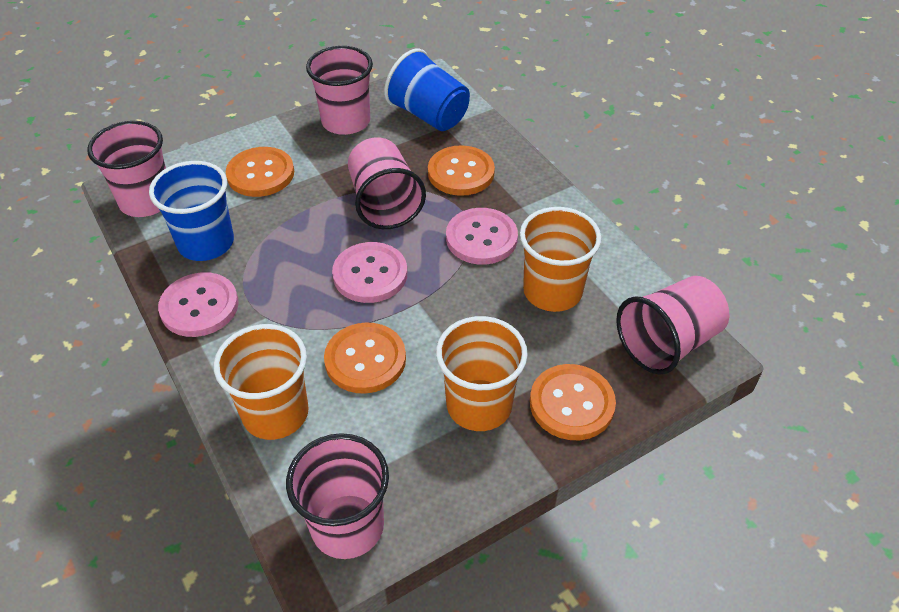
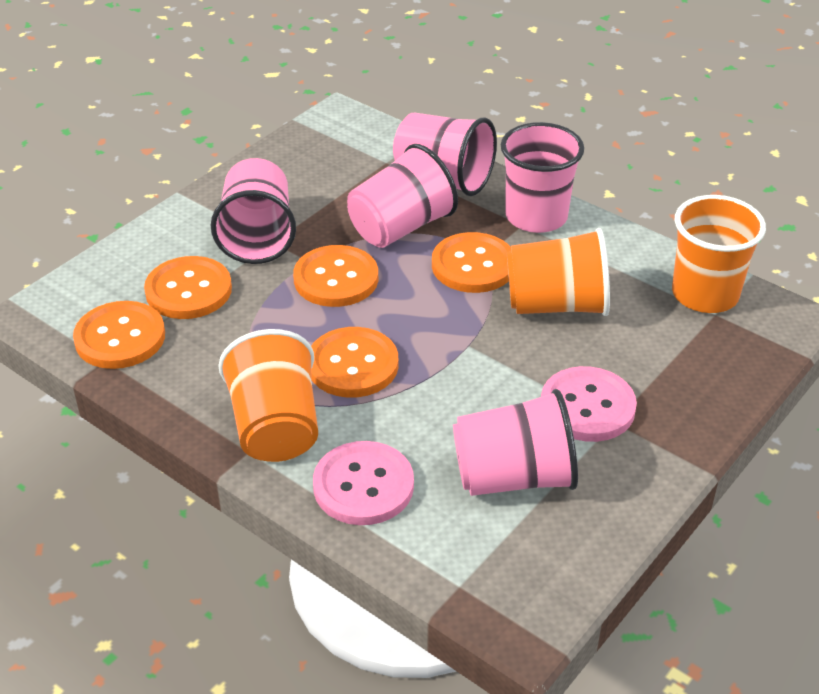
blue cup: 2 -> 0
orange button: 4 -> 5
pink button: 3 -> 2

